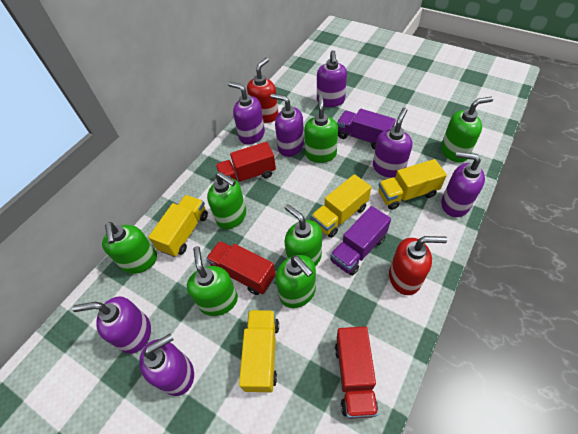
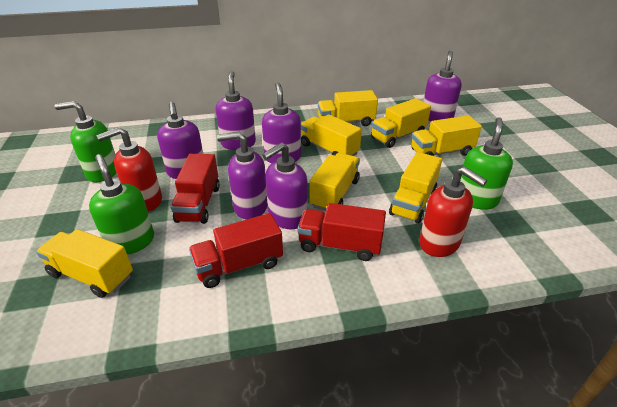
green soap dispenser: 7 -> 3
purple soap dispenser: 7 -> 6
purple truck: 2 -> 0
yellow truck: 4 -> 7

